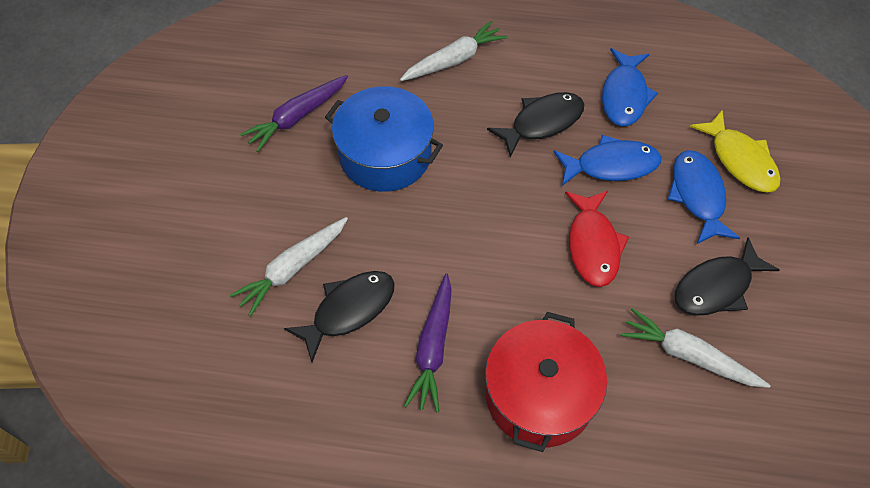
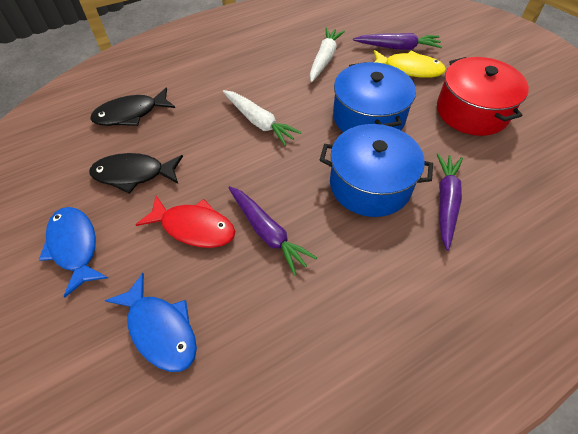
black fish: 3 -> 2
blue fish: 3 -> 2
blue pot: 1 -> 2
purple carrot: 2 -> 3
white carrot: 3 -> 2

